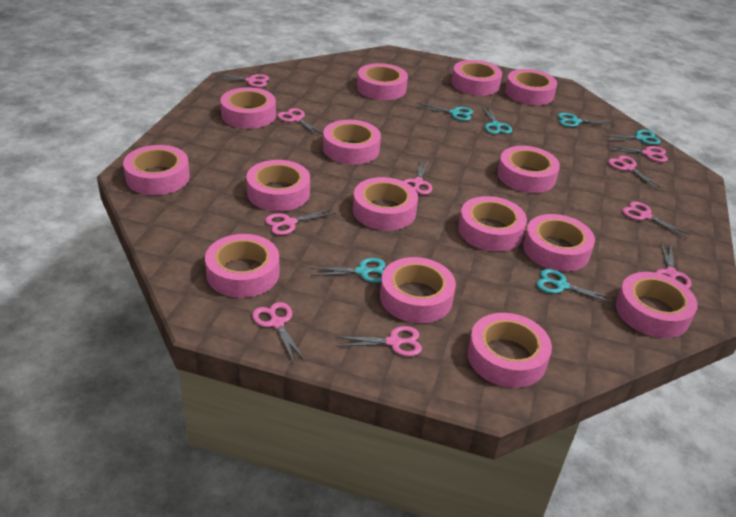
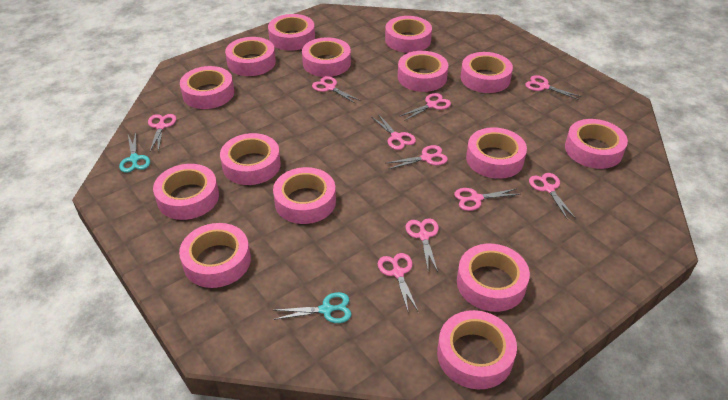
turquoise scissors: 6 -> 2

